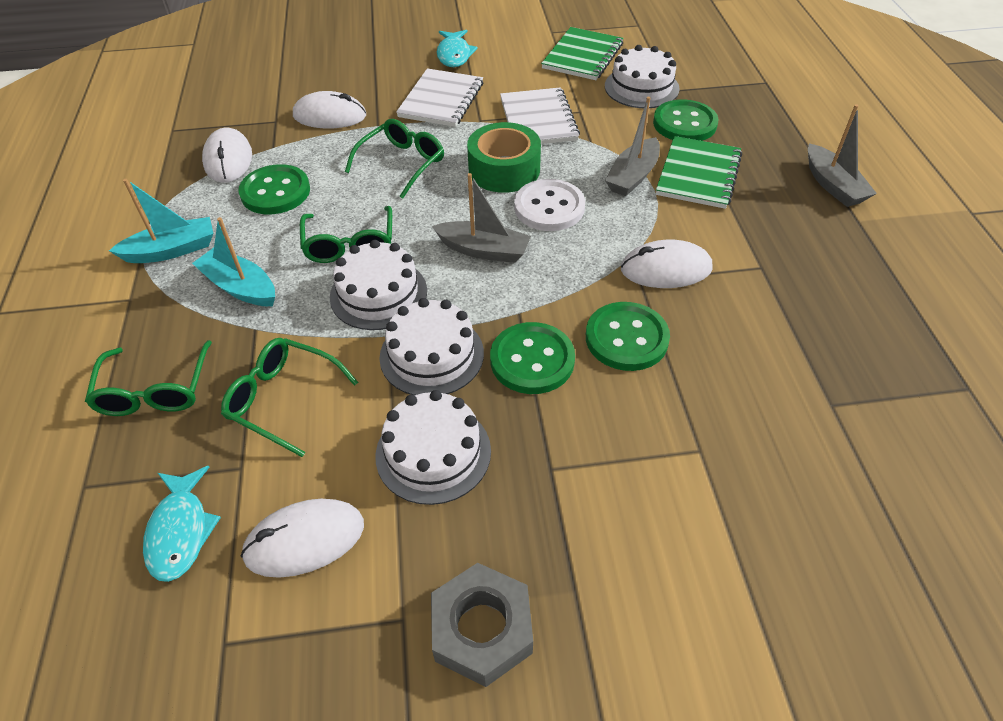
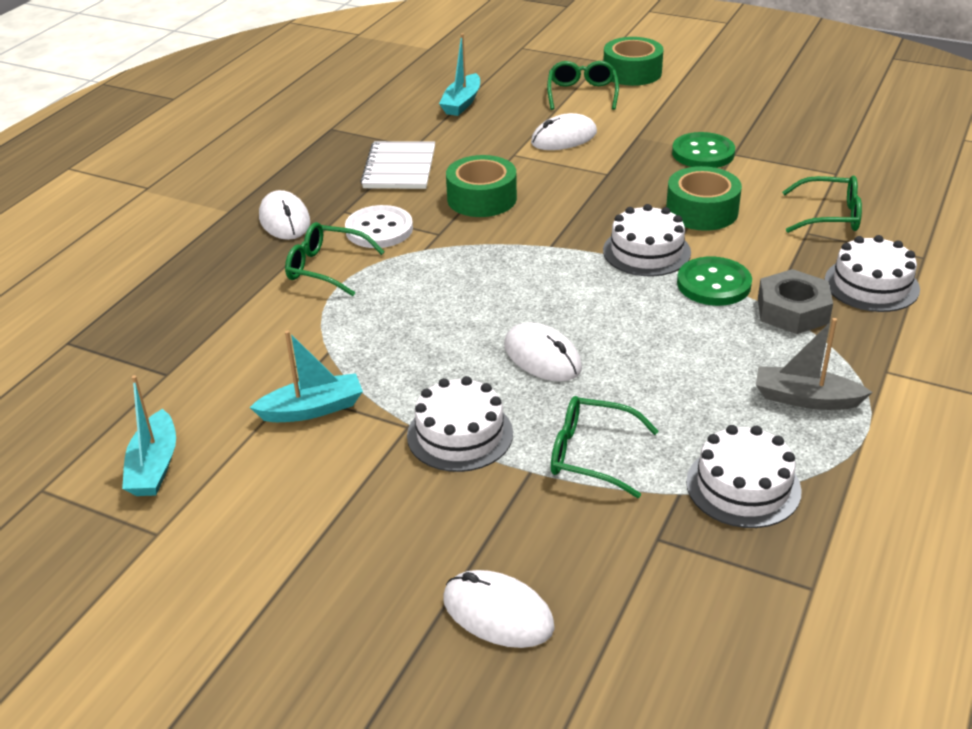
green button: 4 -> 2
green notebook: 2 -> 0
green tape: 1 -> 3
grey boat: 3 -> 1
turquoise boat: 2 -> 3
turquoise fish: 2 -> 0
white notebook: 2 -> 1

